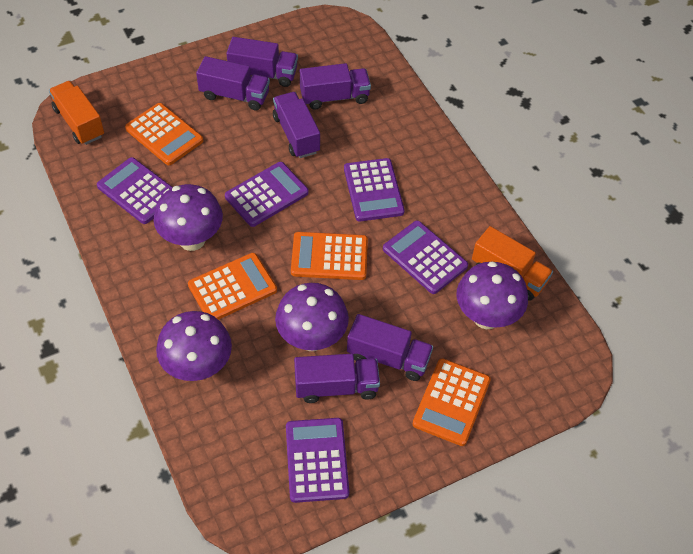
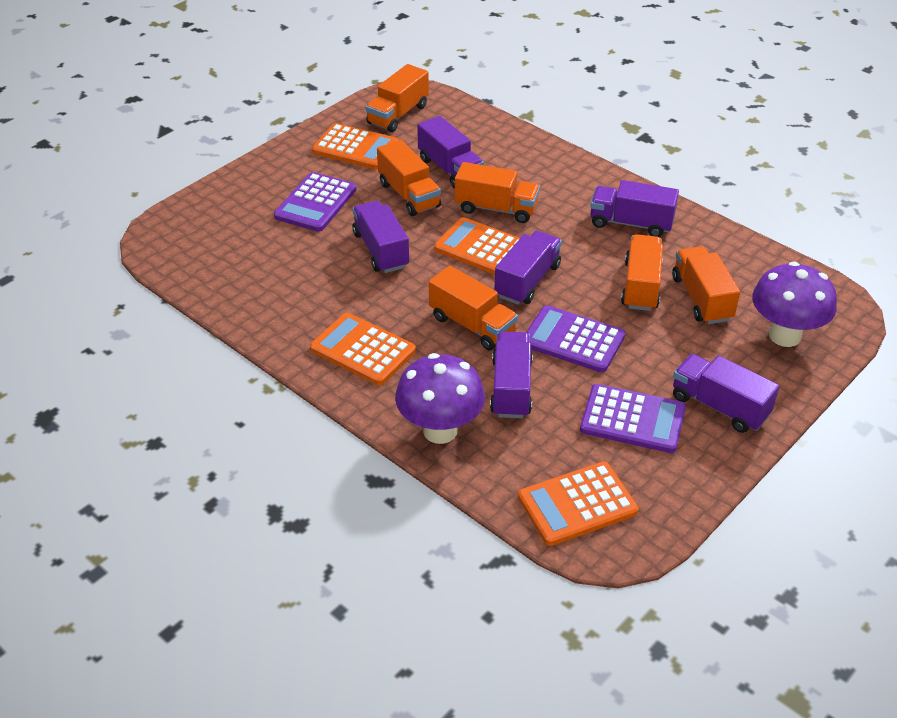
orange truck: 2 -> 6
purple calculator: 5 -> 3
purple mushroom: 4 -> 2

